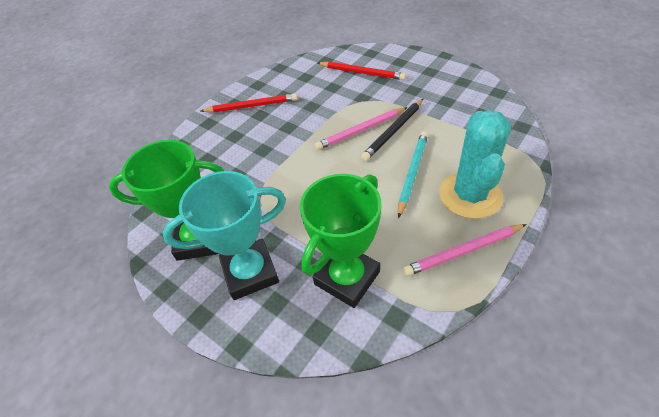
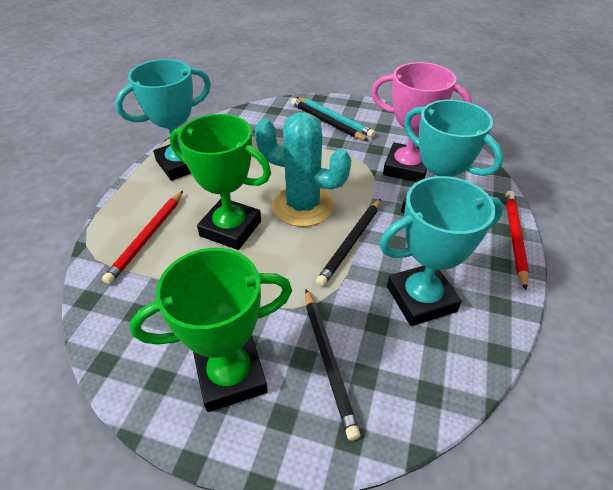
black pencil: 1 -> 3
pink pencil: 2 -> 0
pink trophy: 0 -> 1
turquoise trophy: 1 -> 3

